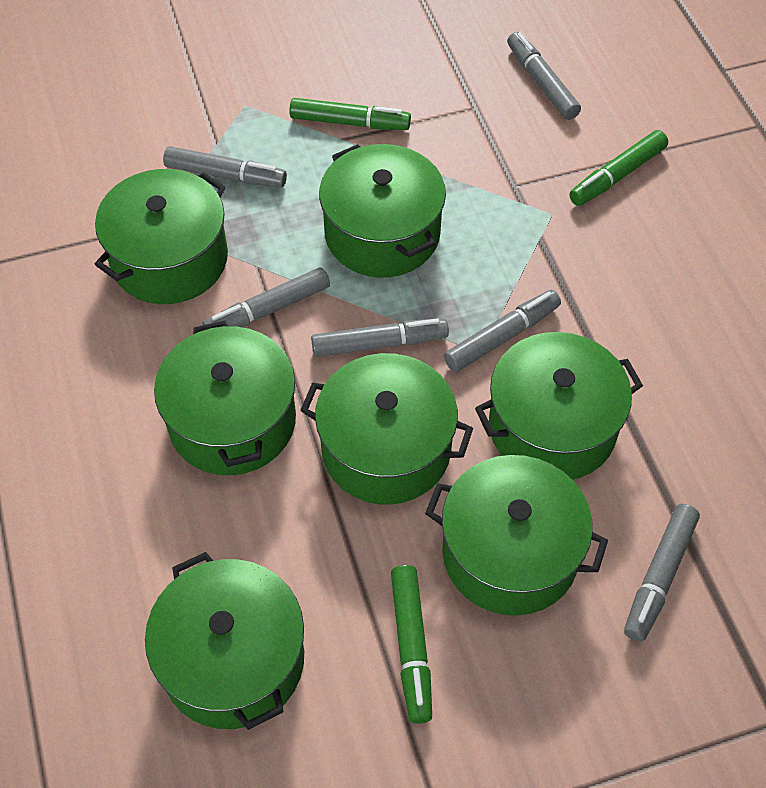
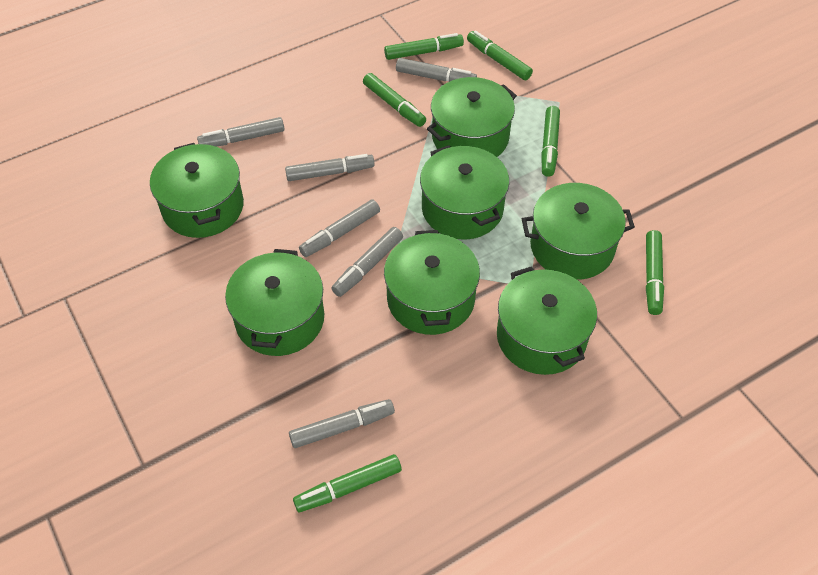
green marker: 3 -> 6

